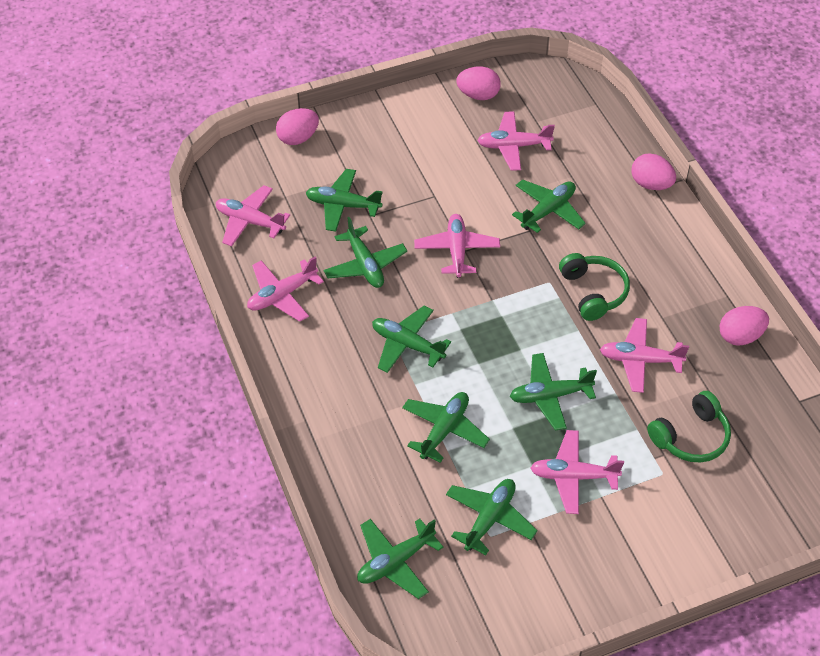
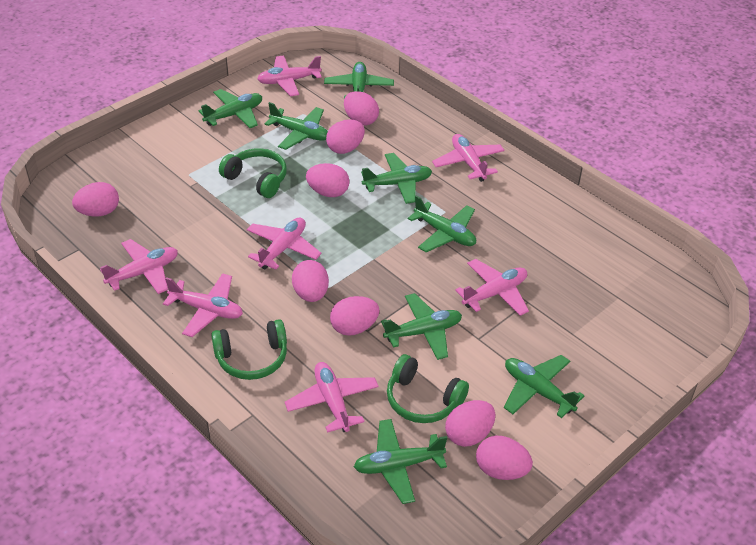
green headphones: 2 -> 3
pink egg: 4 -> 8
pink plane: 6 -> 7

